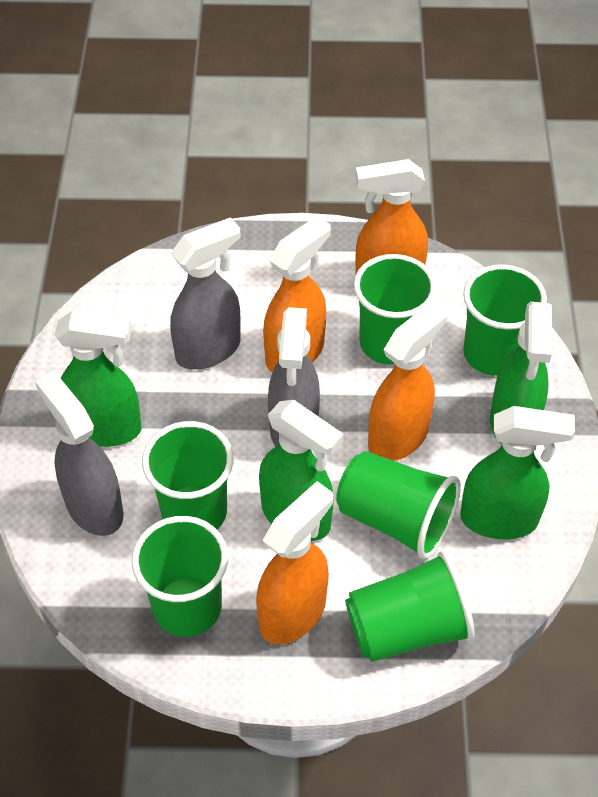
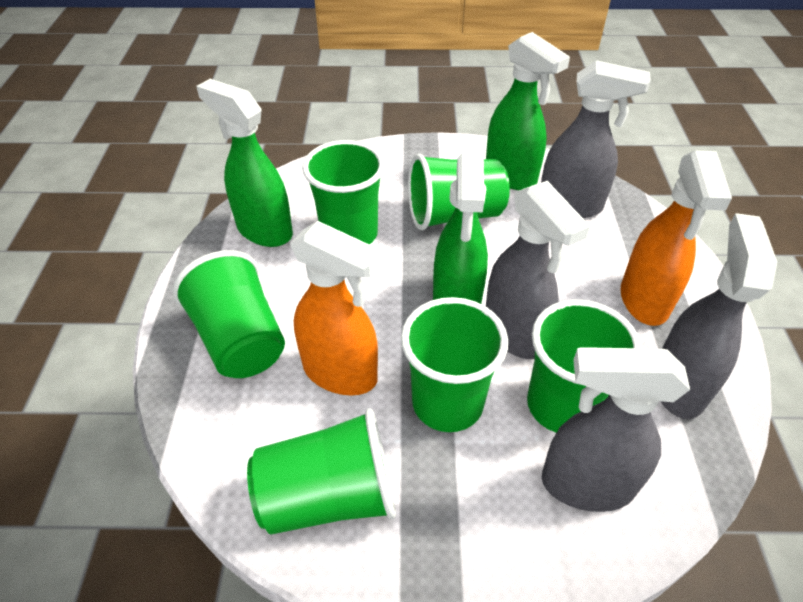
green spray bottle: 4 -> 3
grey spray bottle: 3 -> 4
orange spray bottle: 4 -> 2

